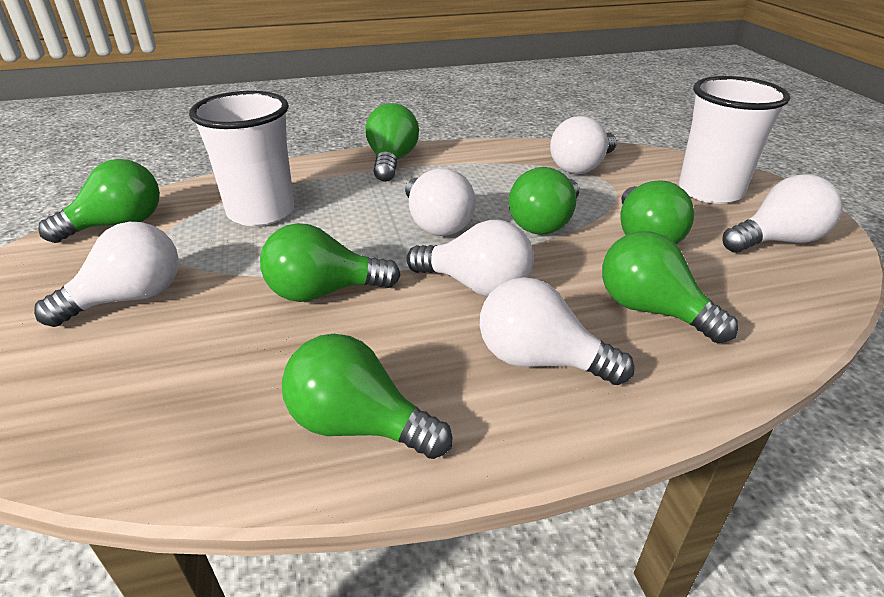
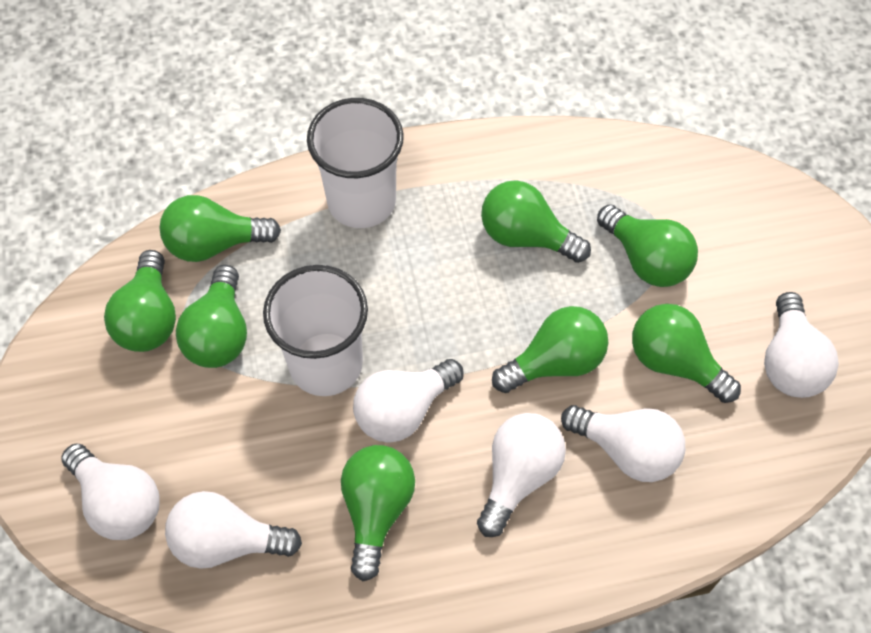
green light bulb: 7 -> 8

